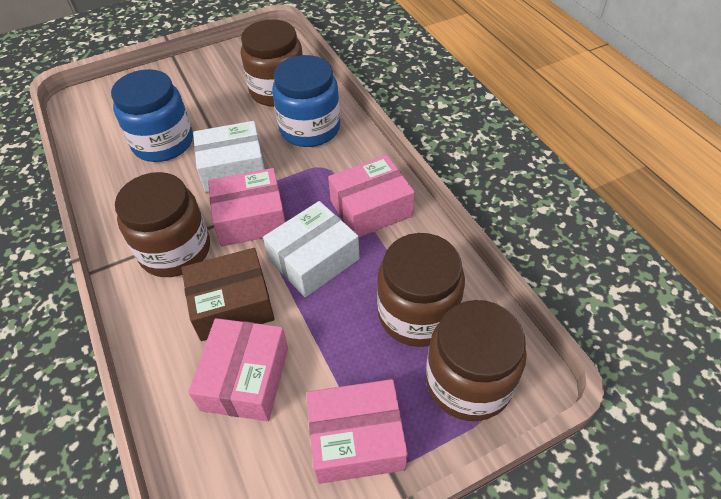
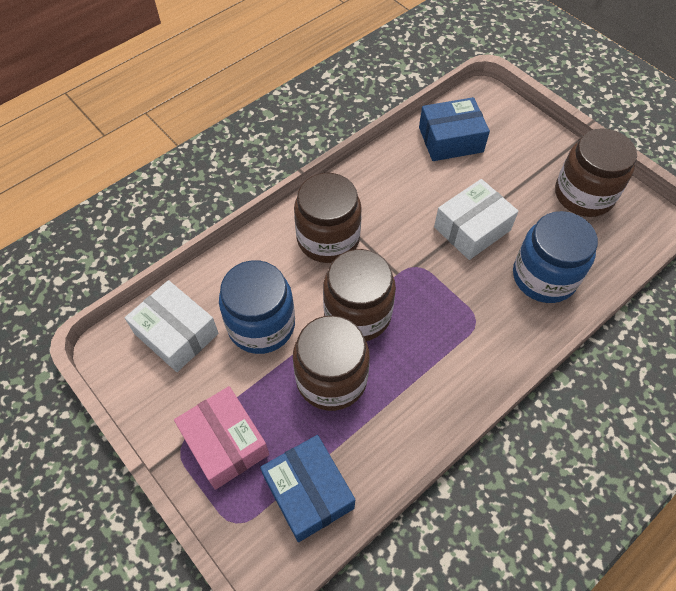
blue box: 0 -> 2
brown box: 1 -> 0
pink box: 4 -> 1

